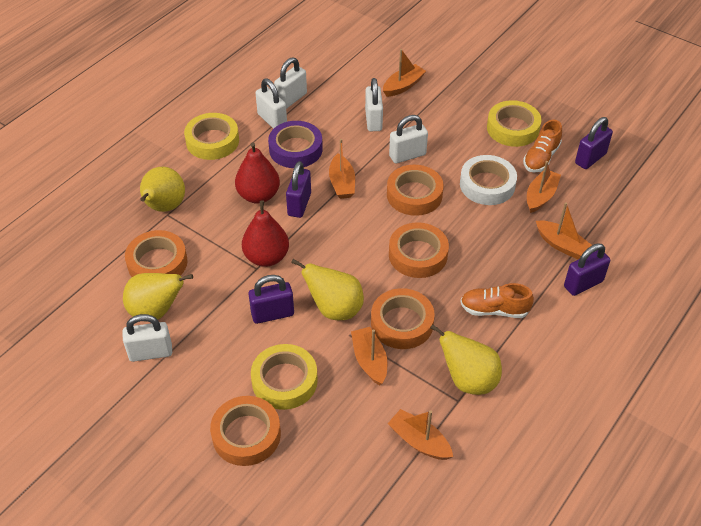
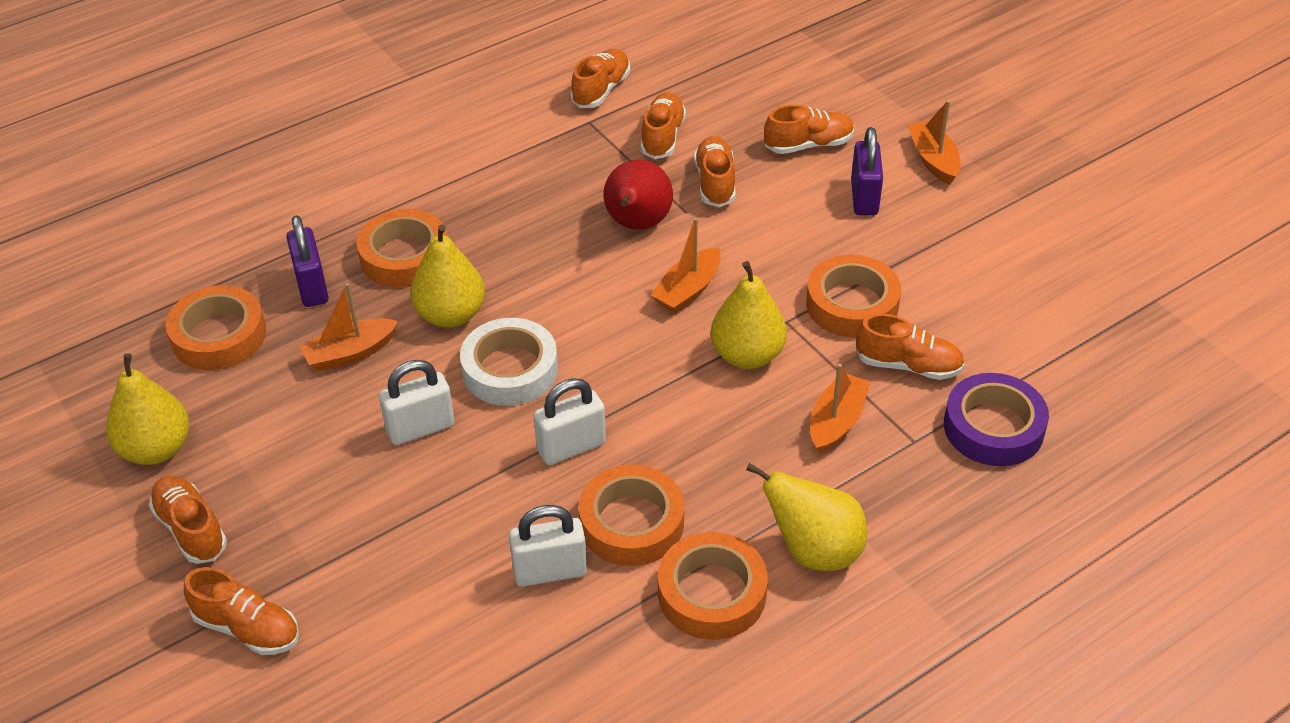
orange boat: 6 -> 4
orange shoe: 2 -> 7
purple padlock: 4 -> 2
red pear: 2 -> 1
white padlock: 5 -> 3
yellow tape: 3 -> 0

